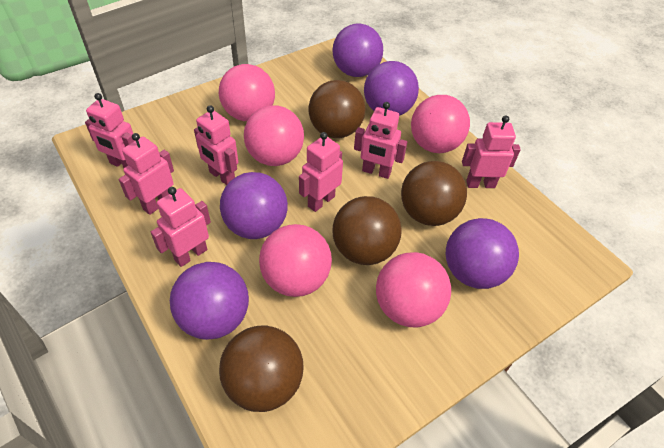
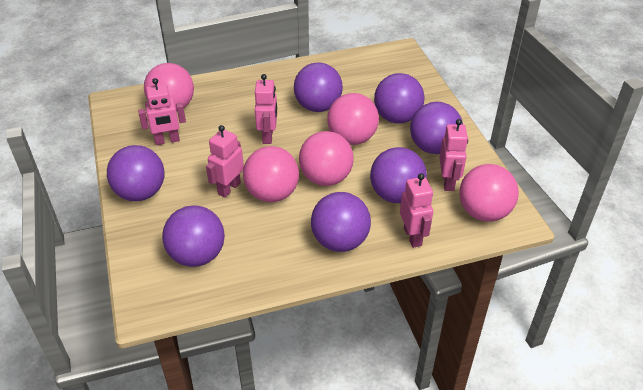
brown ball: 4 -> 0
pink robot: 7 -> 5
purple ball: 5 -> 7

